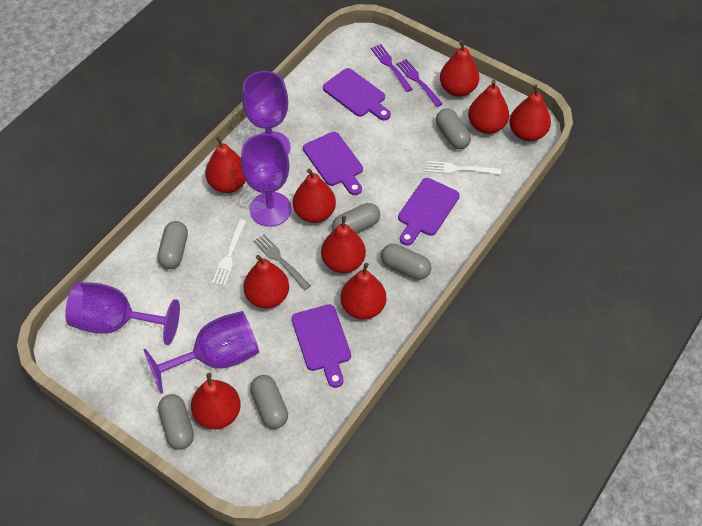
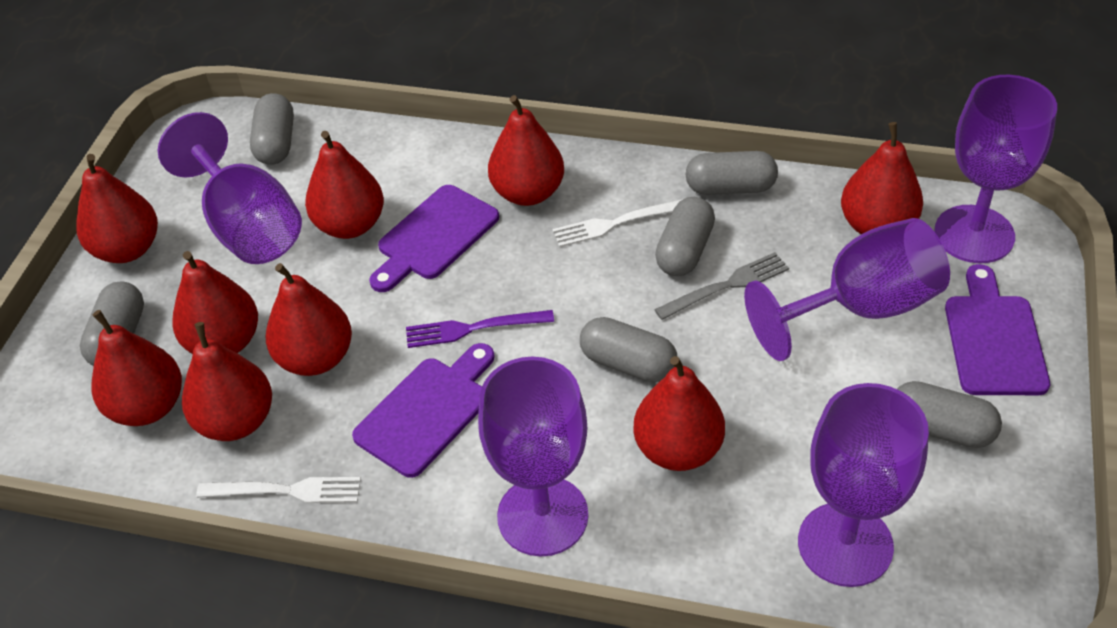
purple cutting board: 4 -> 3
purple fork: 2 -> 1
purple goblet: 4 -> 5

